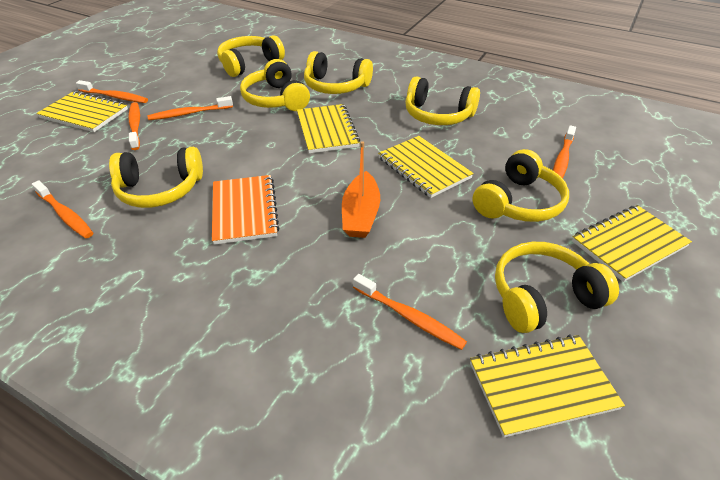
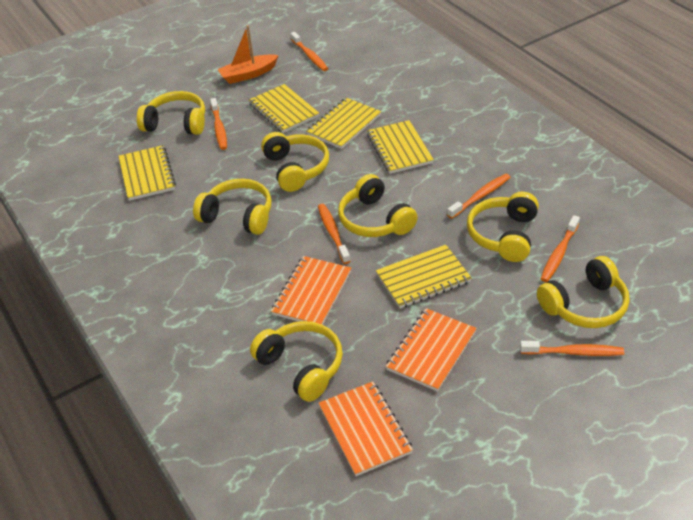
orange notebook: 1 -> 3

